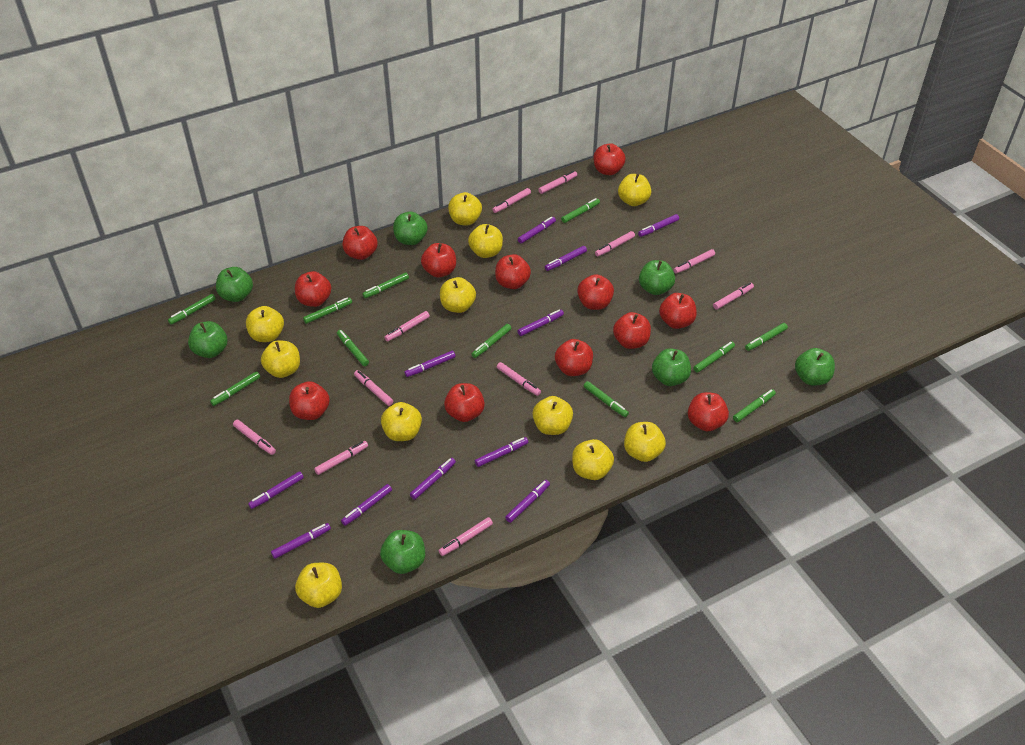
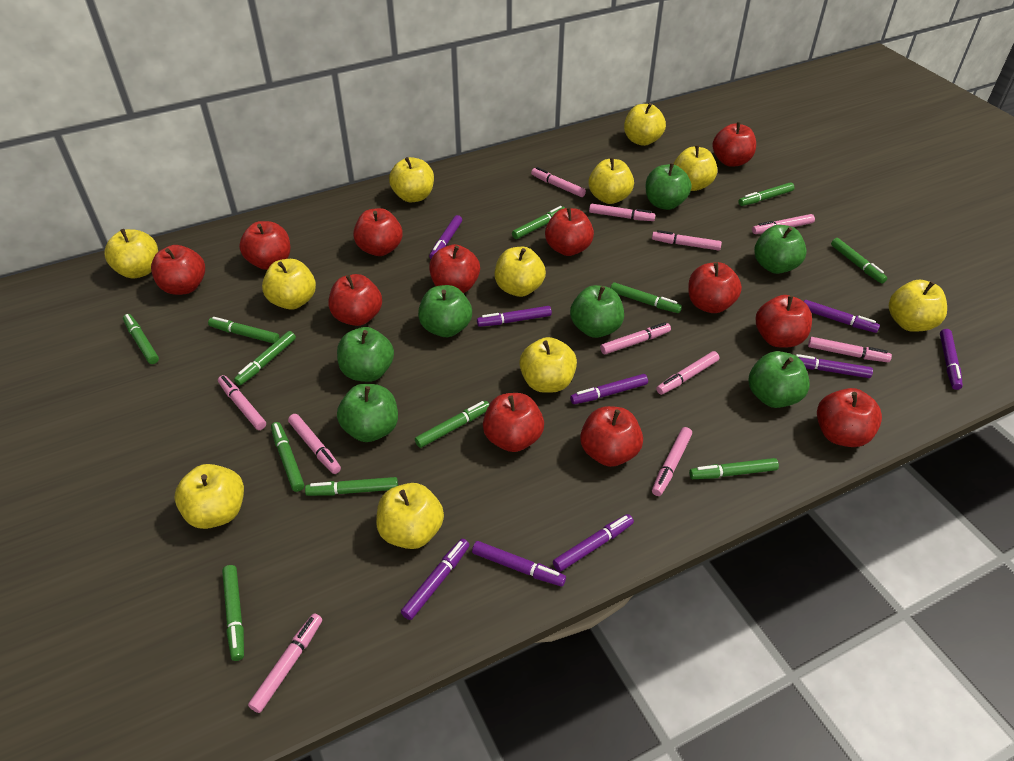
green marker: 11 -> 12
purple marker: 11 -> 9

